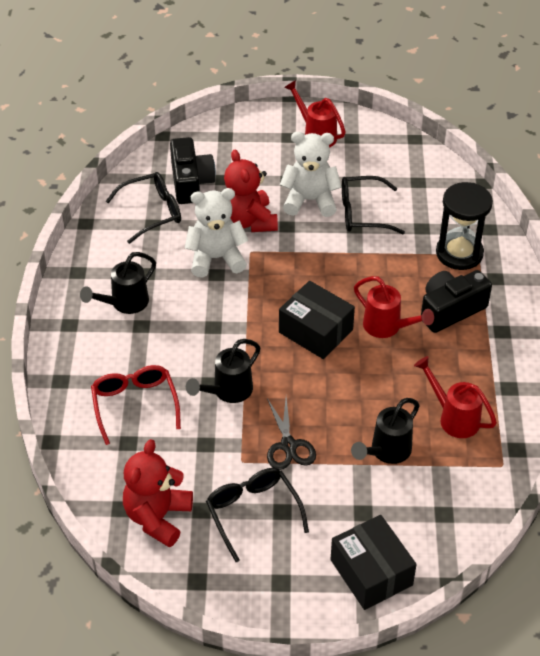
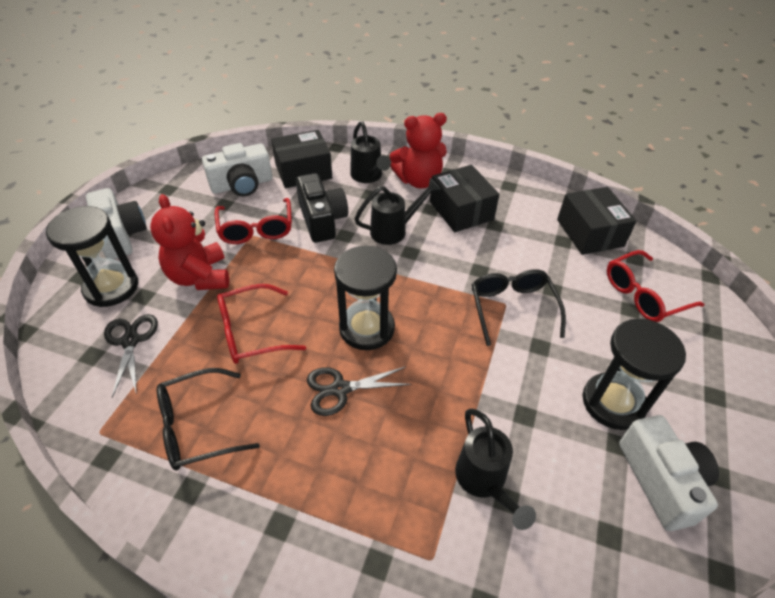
black box: 2 -> 3
black camera: 2 -> 1
black glasses: 3 -> 2
black hourglass: 1 -> 3
black scissors: 1 -> 2
red glasses: 1 -> 3
red watering can: 3 -> 0
white camera: 0 -> 3
white teddy bear: 2 -> 0

